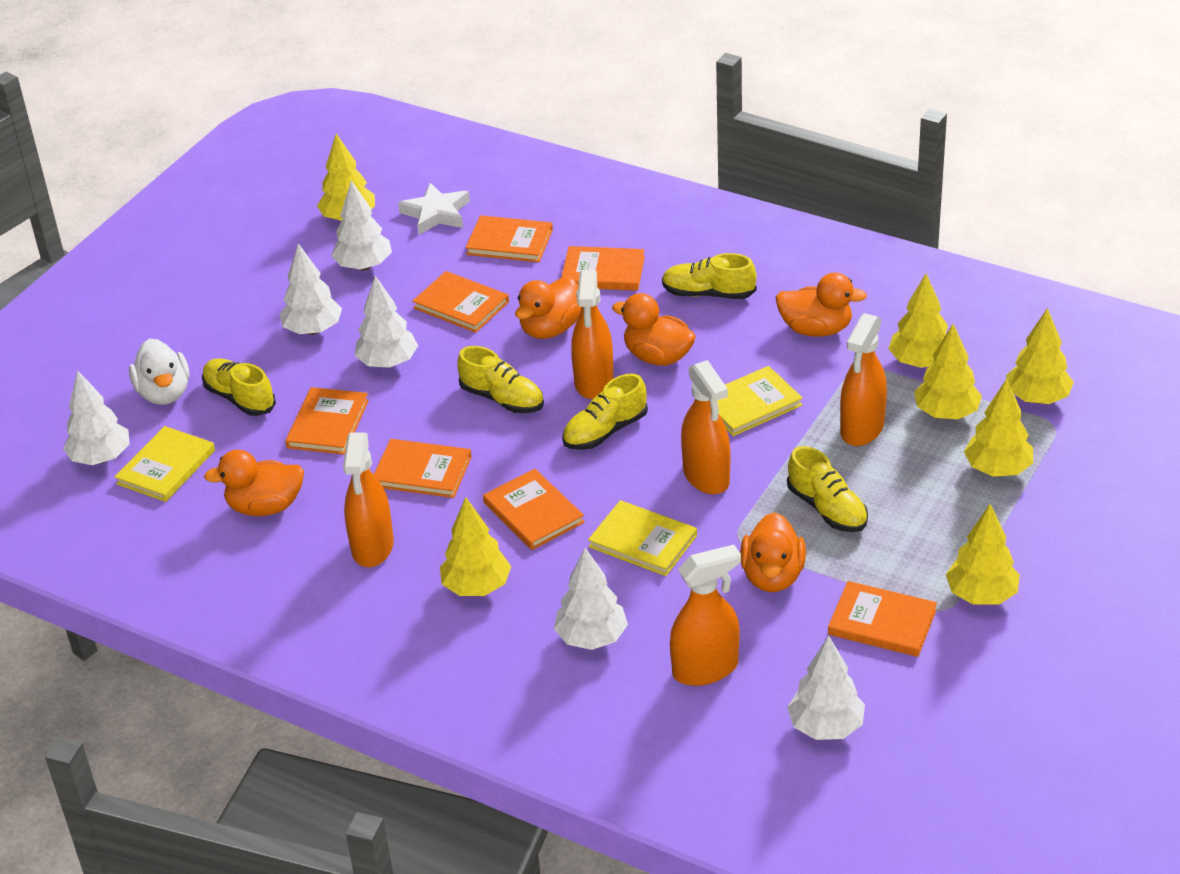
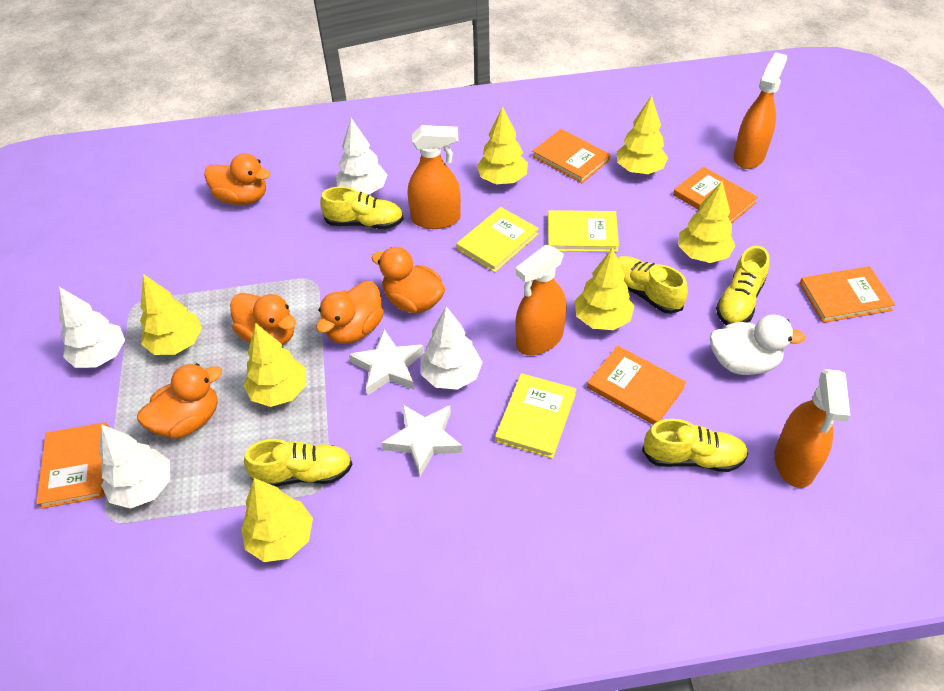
orange book: 7 -> 5
orange spray bottle: 5 -> 4
white star: 1 -> 2
white tree: 6 -> 4

